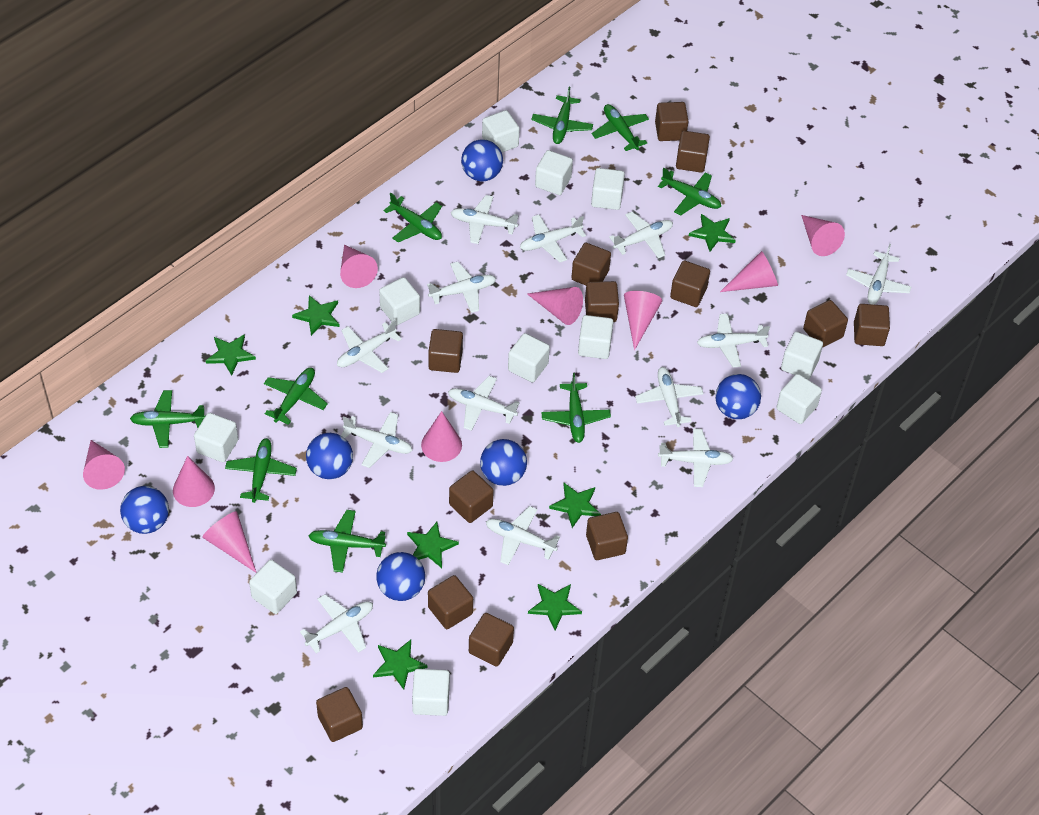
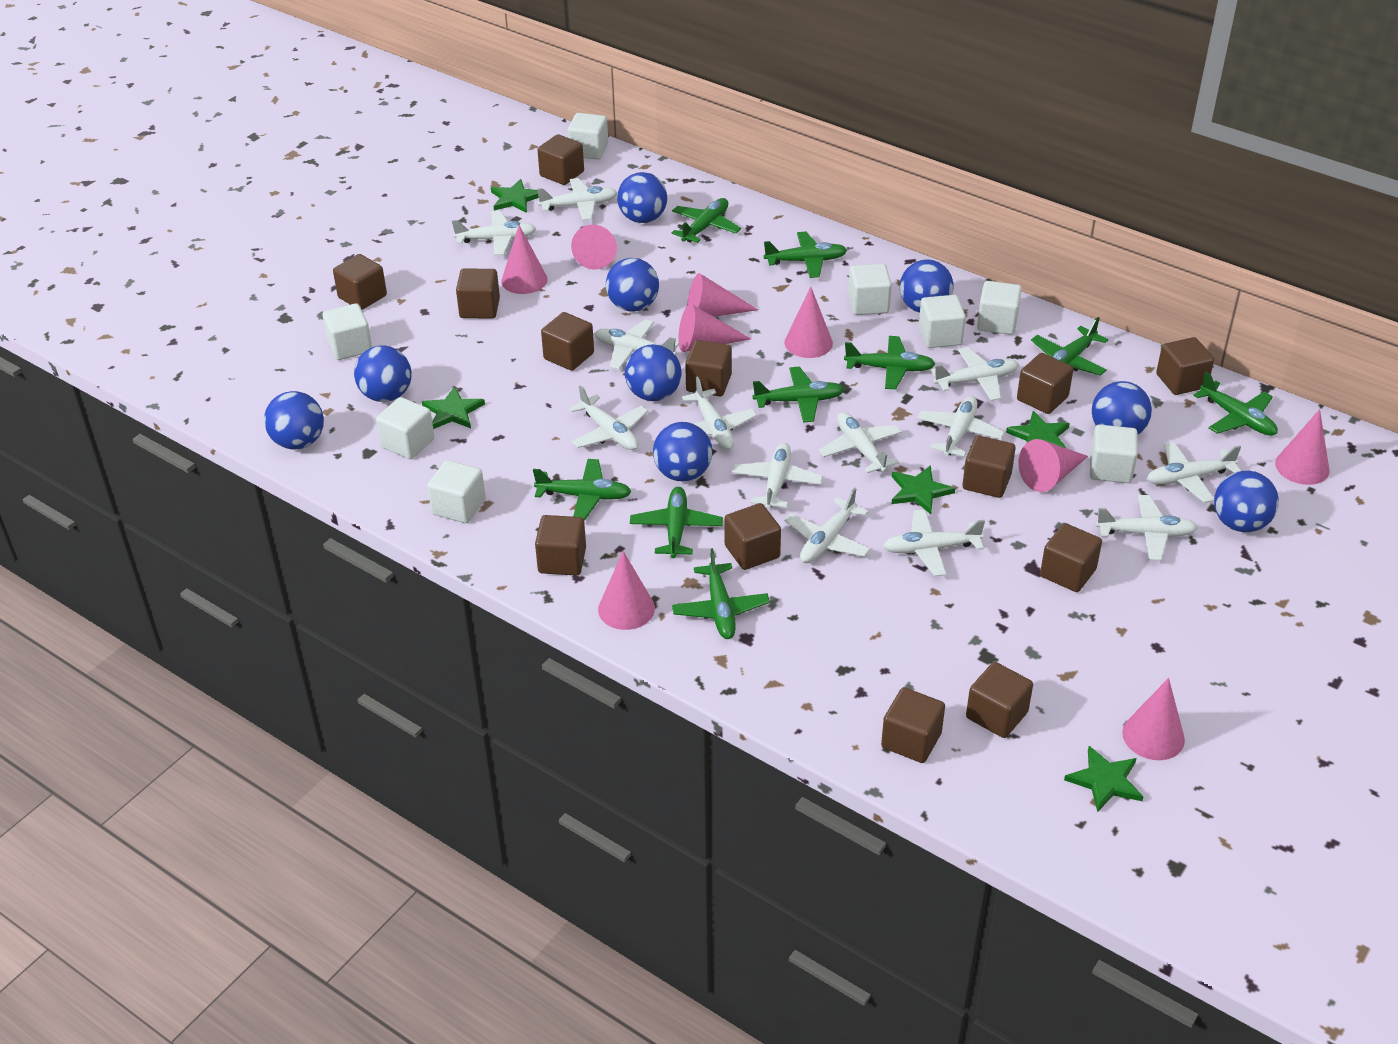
blue ball: 6 -> 9
green star: 7 -> 5
white cube: 11 -> 8

